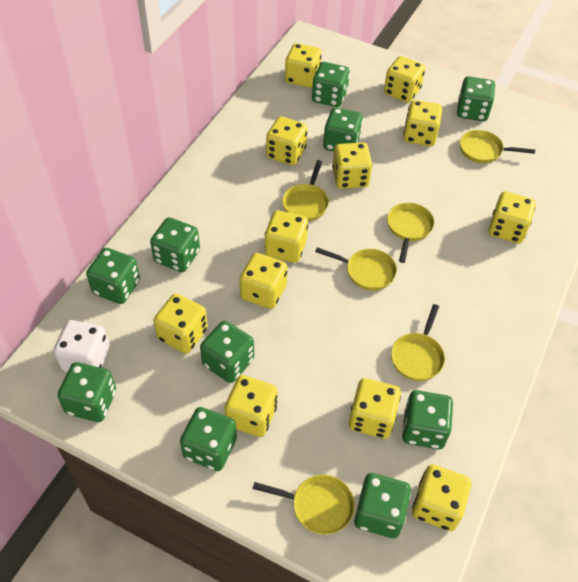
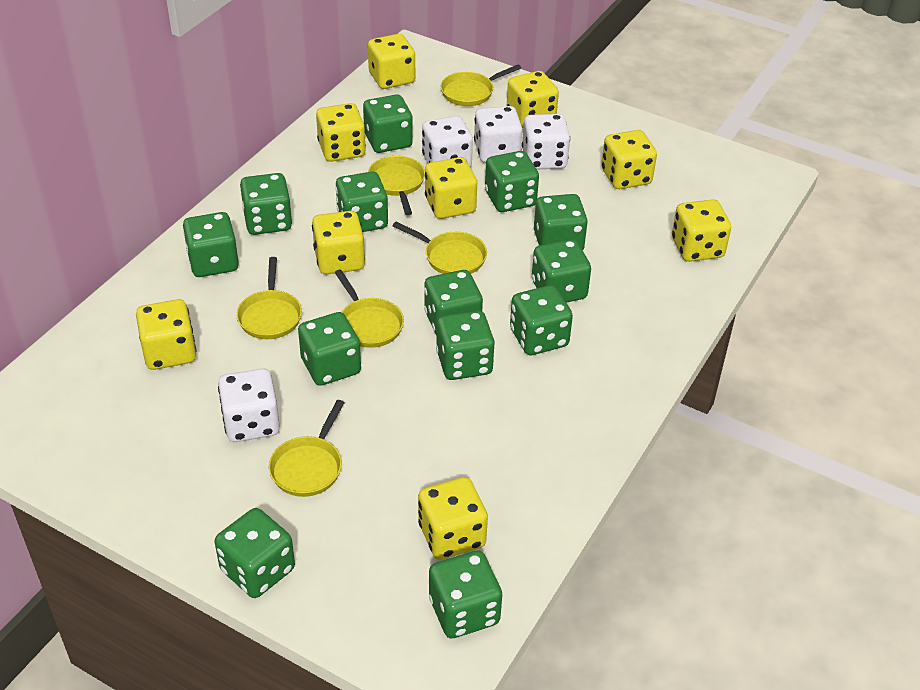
green dice: 10 -> 13
white dice: 1 -> 4
yellow dice: 12 -> 9

